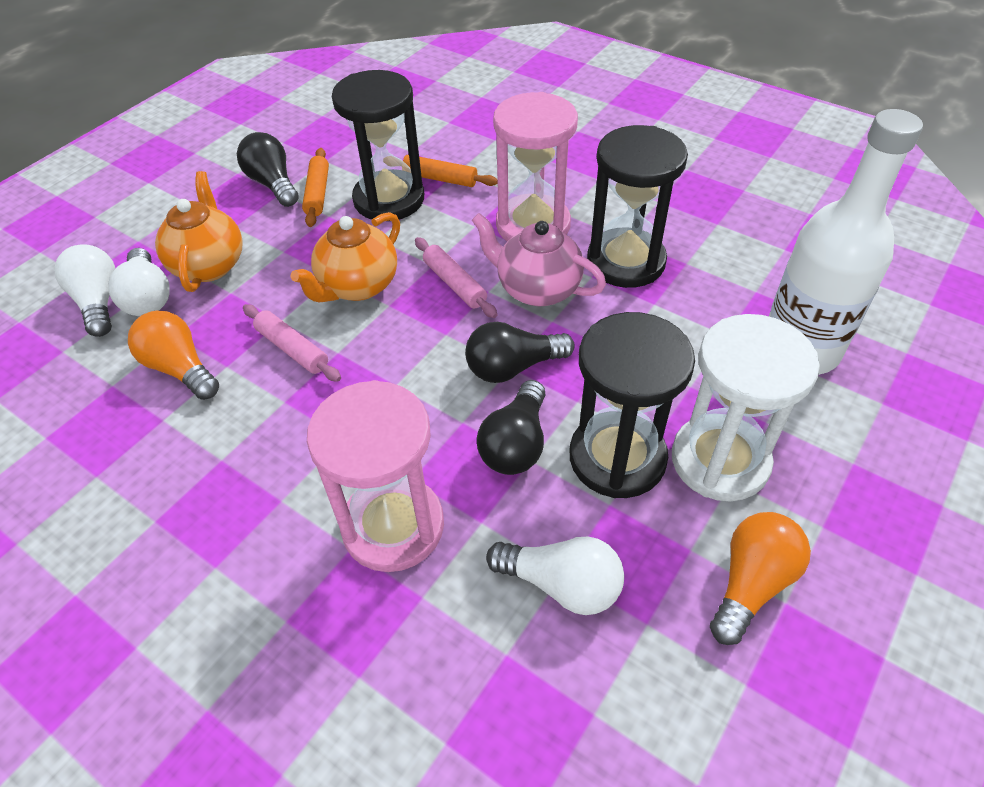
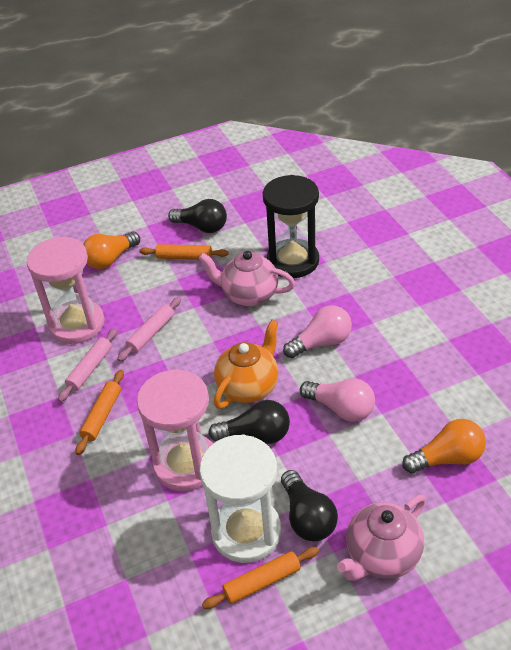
black hourglass: 3 -> 1
orange rolling pin: 2 -> 3
orange teapot: 2 -> 1
pink light bulb: 0 -> 2
pink teapot: 1 -> 2
white bottle: 1 -> 0
white light bulb: 3 -> 0

